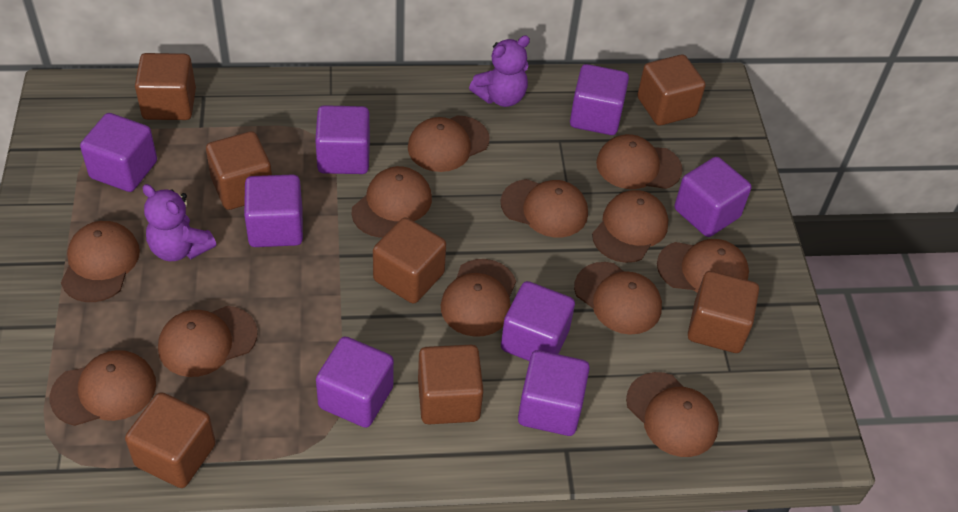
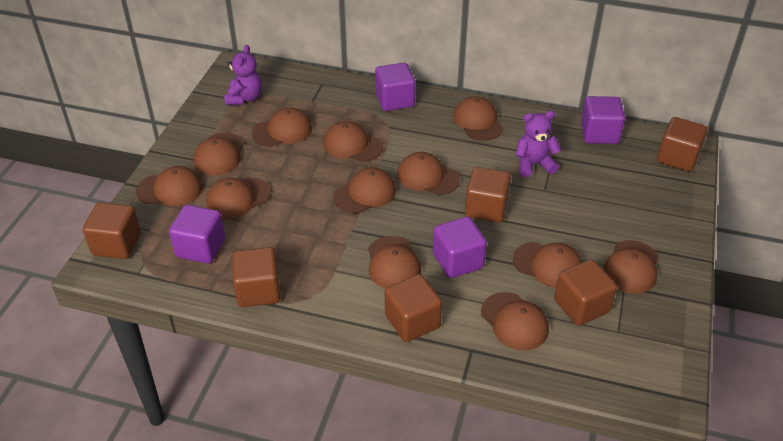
brown cube: 7 -> 6
purple cube: 8 -> 4

